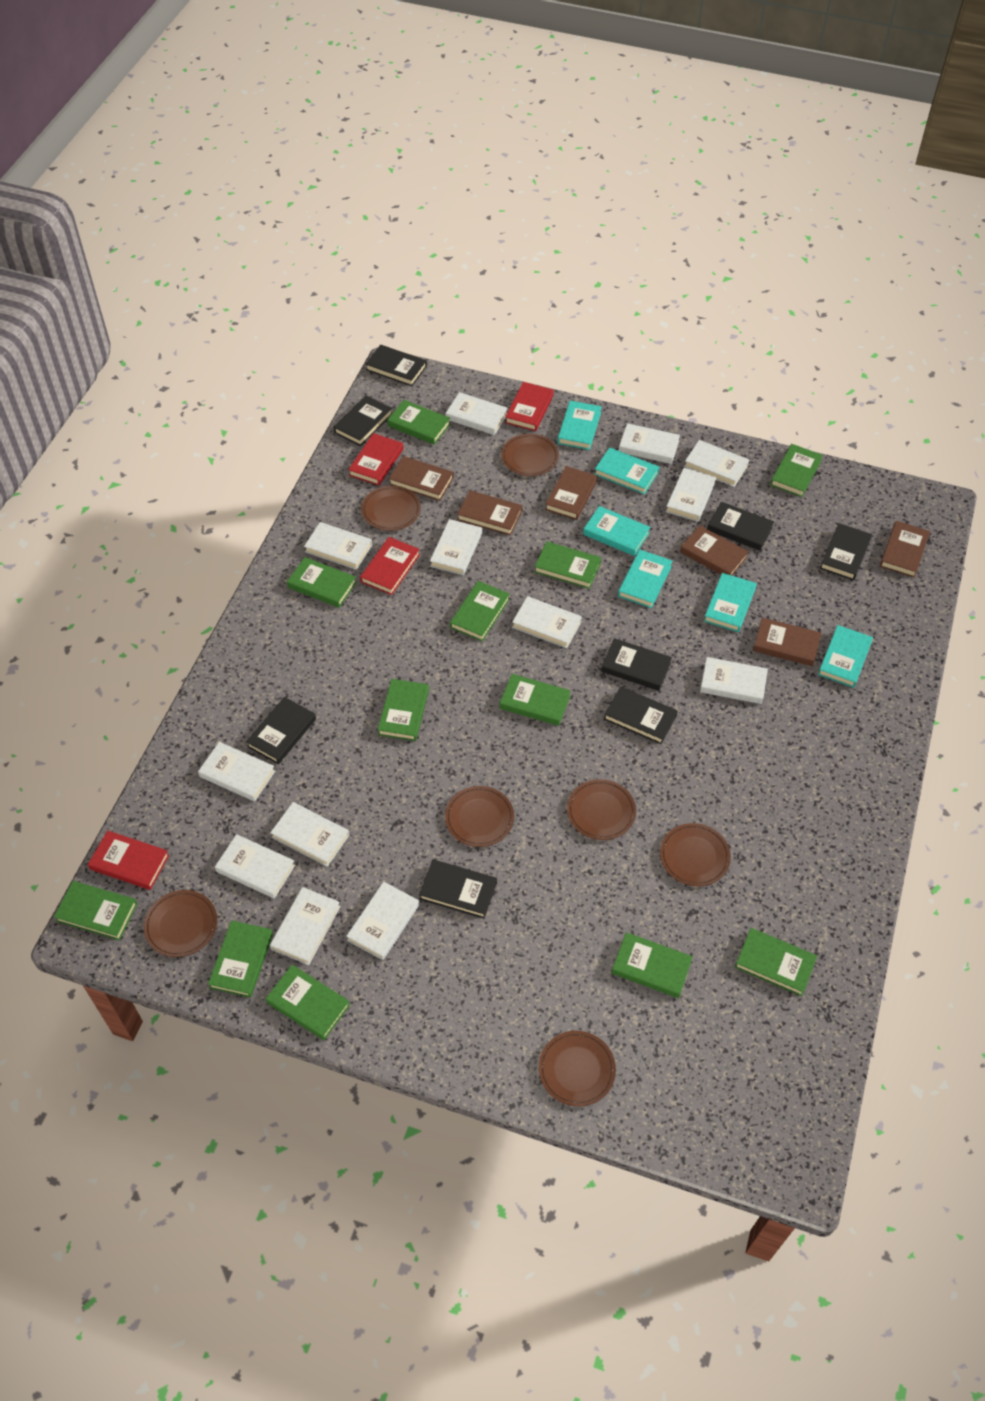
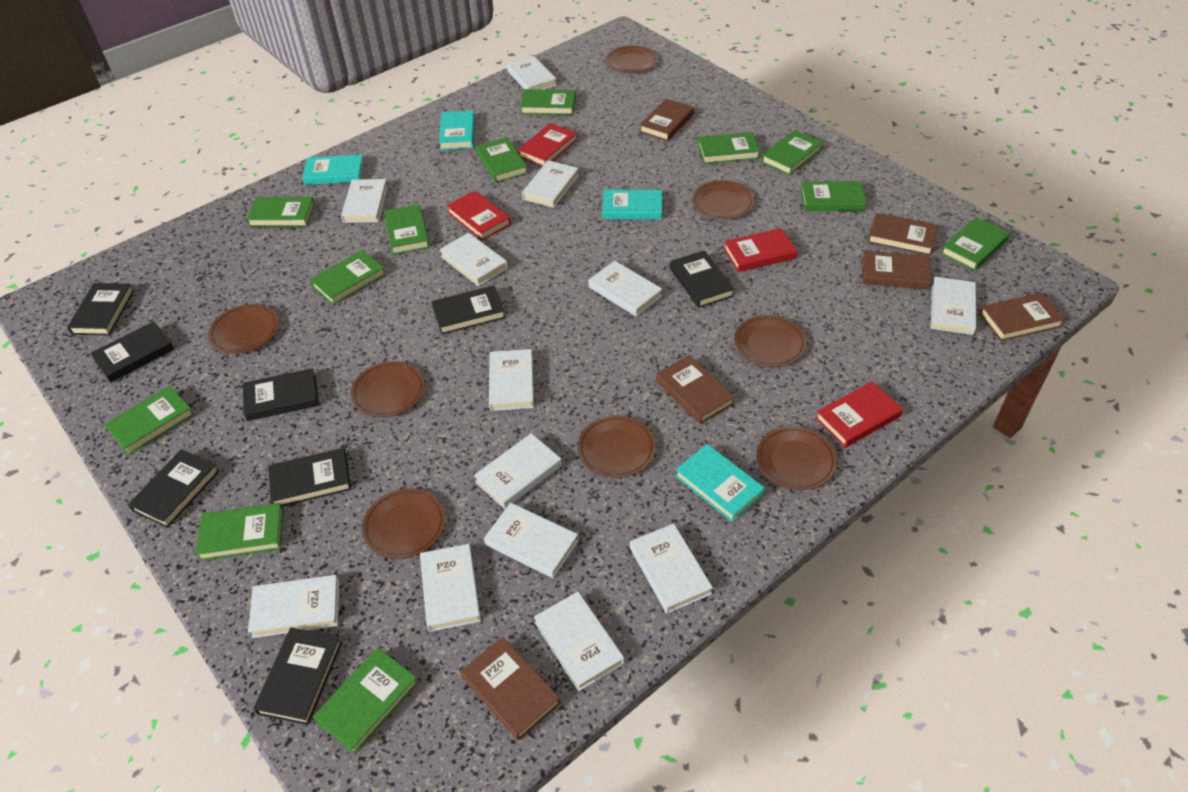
brown plate: 7 -> 8
turquoise book: 6 -> 4

